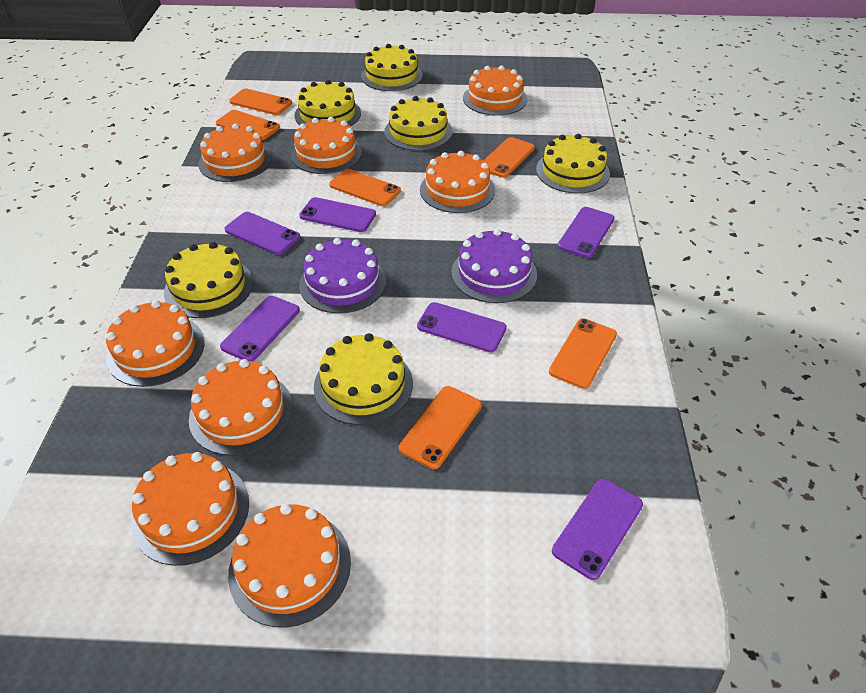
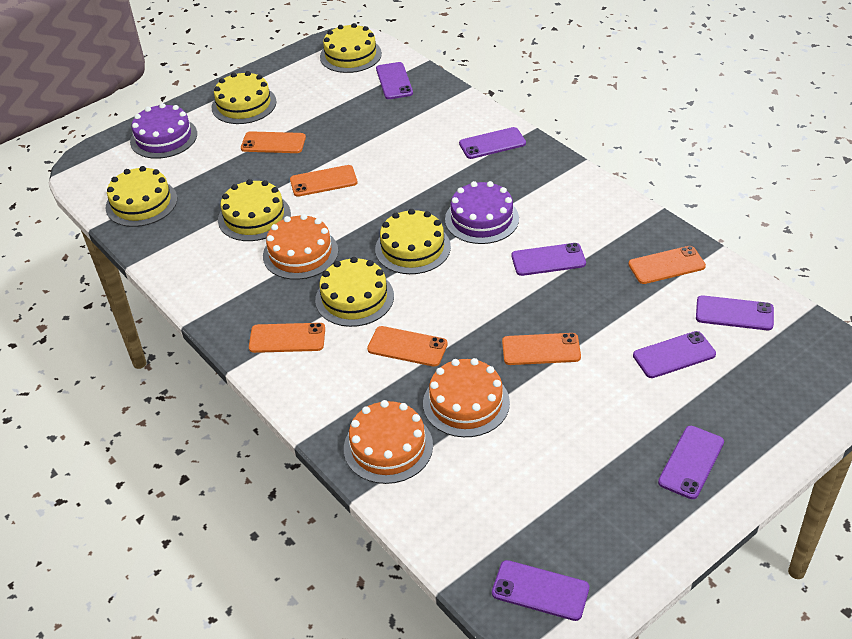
orange cake: 8 -> 3
purple phone: 6 -> 7

